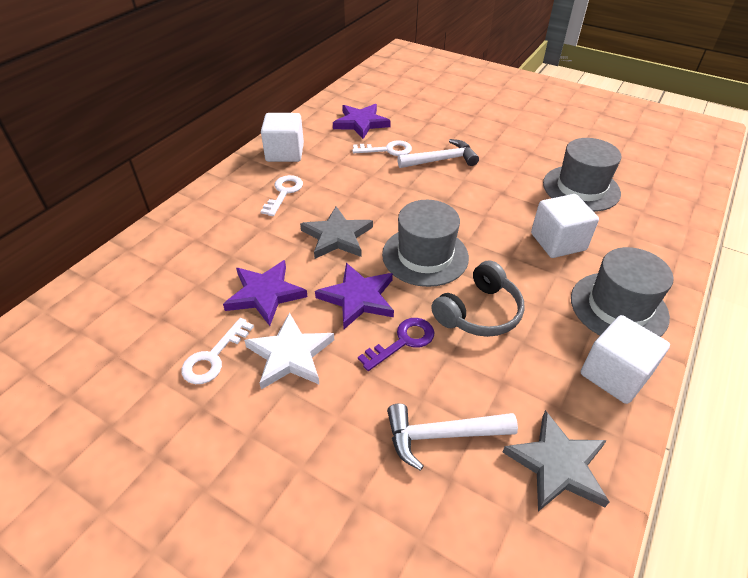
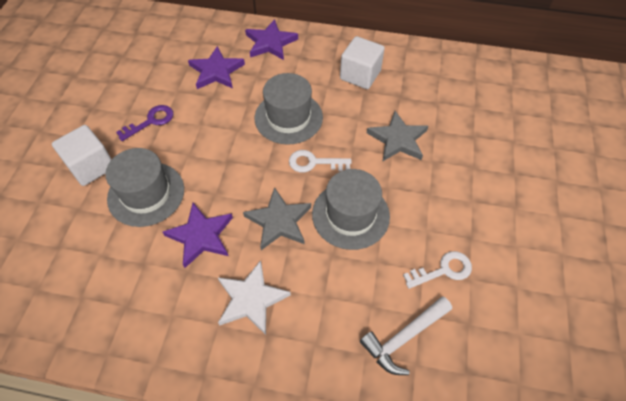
grey headphones: 1 -> 0
white cube: 3 -> 2
white hammer: 2 -> 1
white key: 3 -> 2

